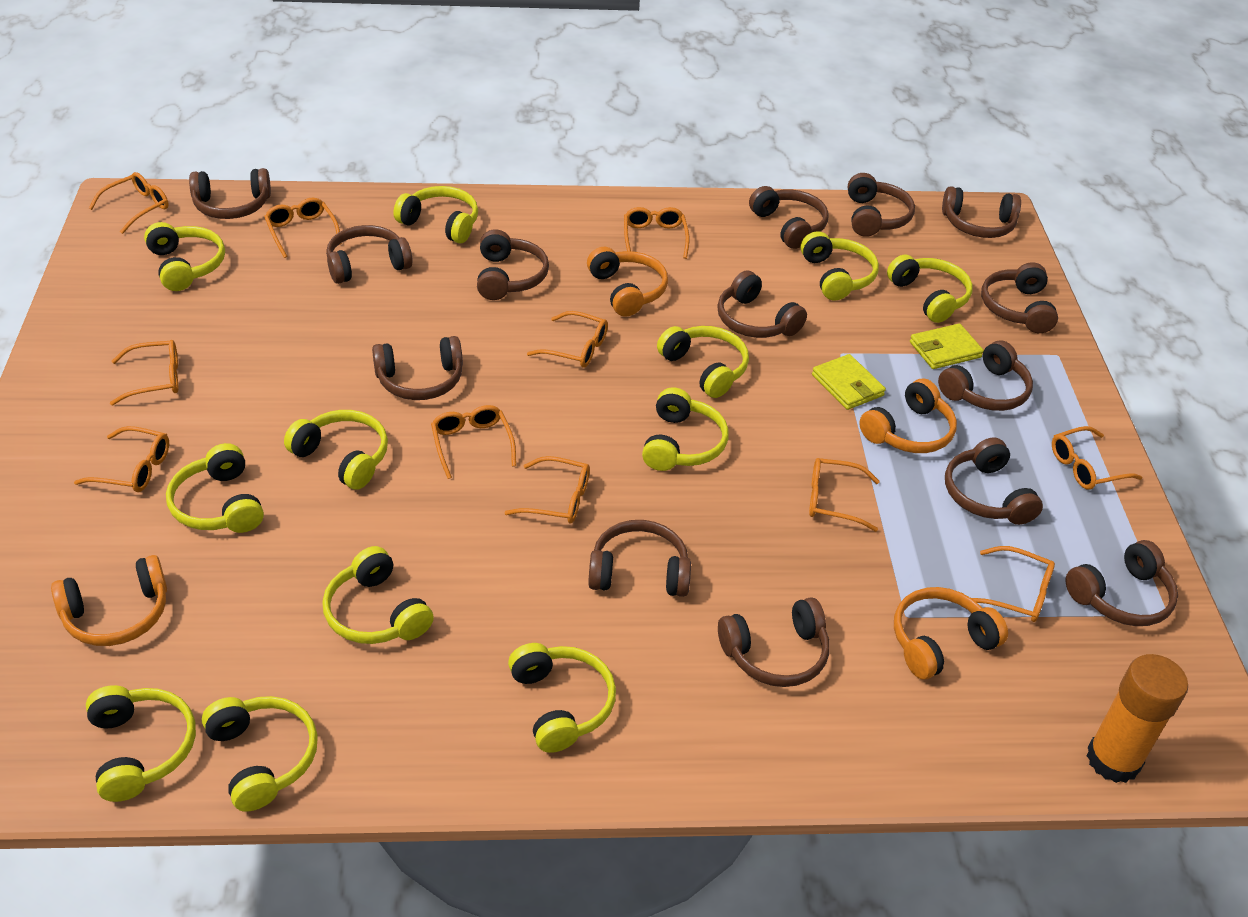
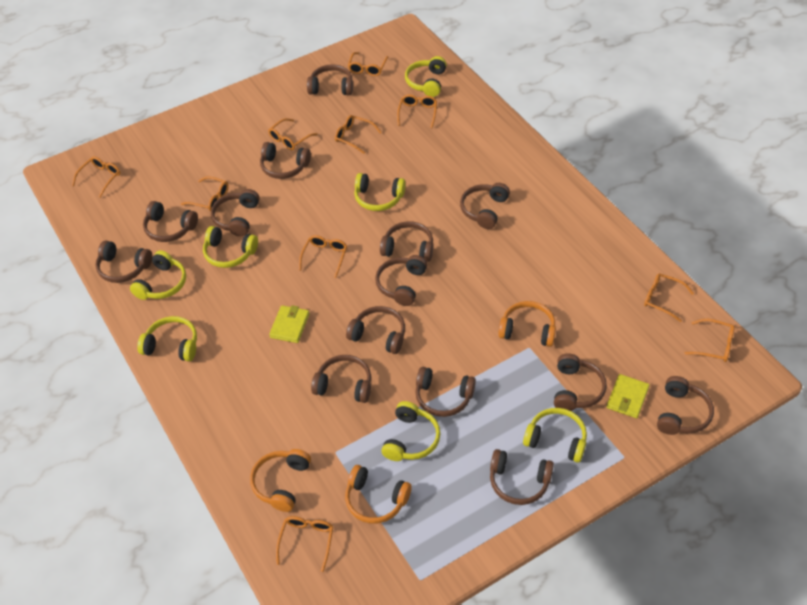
orange glasses: 11 -> 10
orange glue stick: 1 -> 0
orange headphones: 4 -> 3
yellow headphones: 12 -> 7

